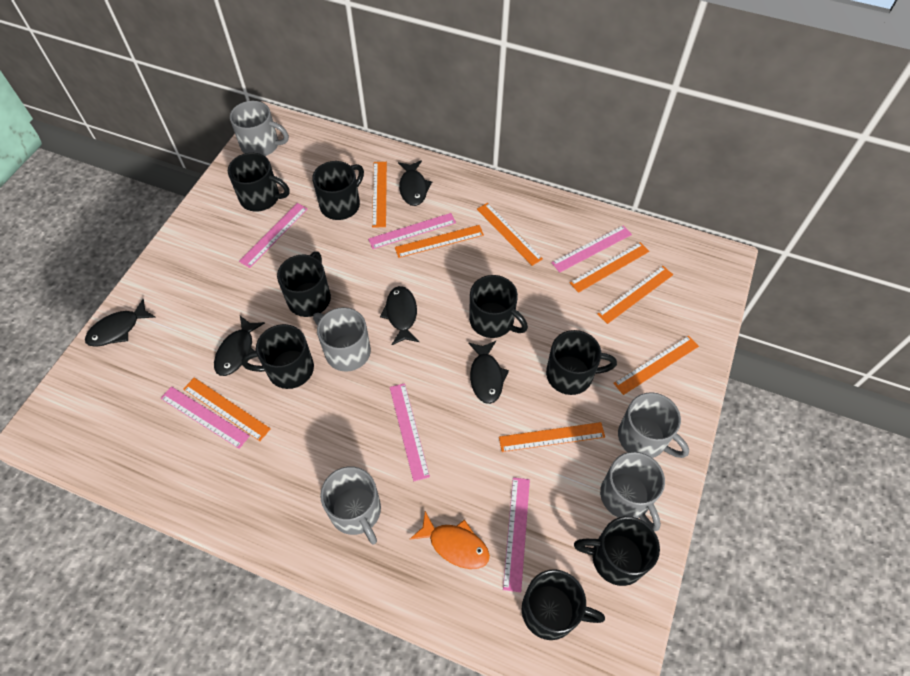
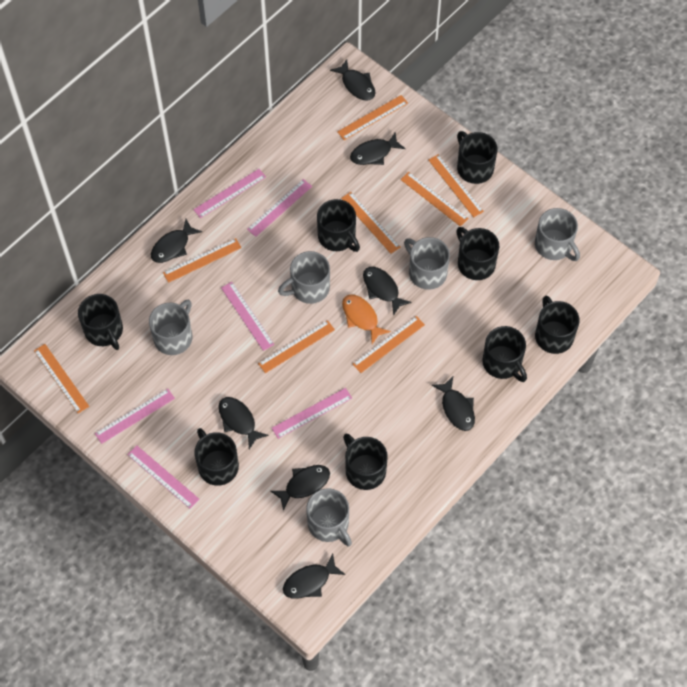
black fish: 5 -> 8

